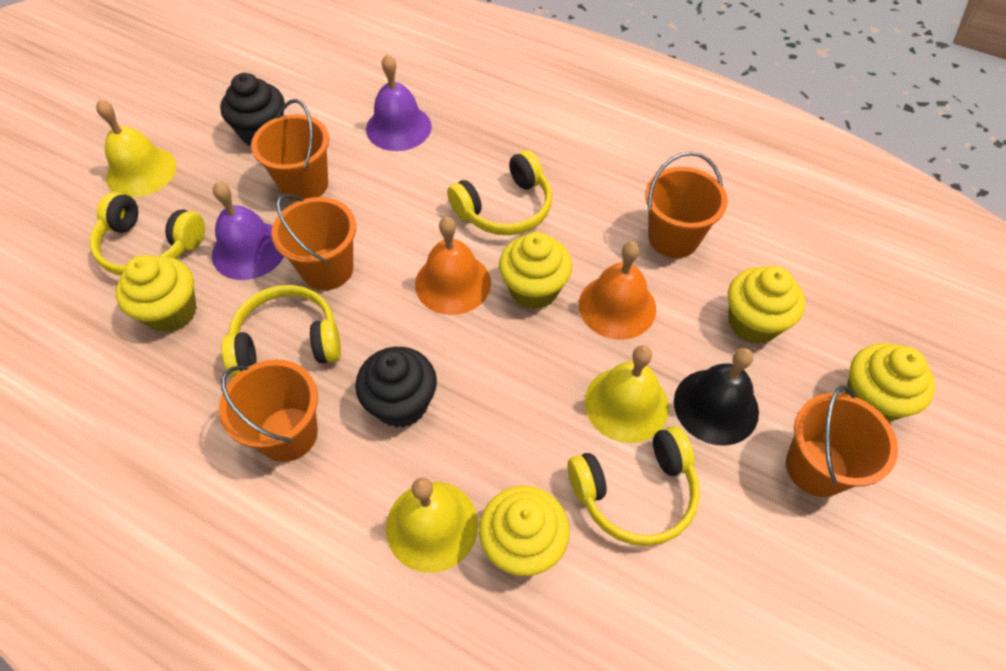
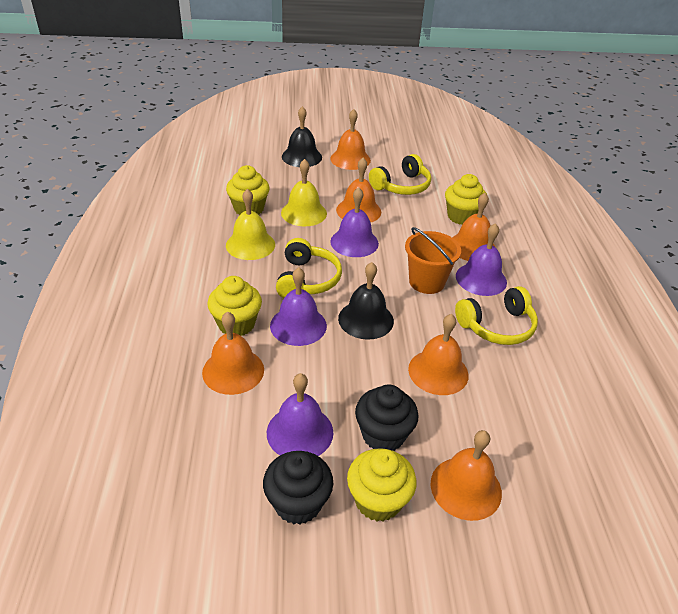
black bell: 1 -> 2
orange bell: 2 -> 6
orange bucket: 5 -> 1
purple bell: 2 -> 4
yellow bell: 3 -> 2
yellow cupcake: 5 -> 4
yellow headphones: 4 -> 3

